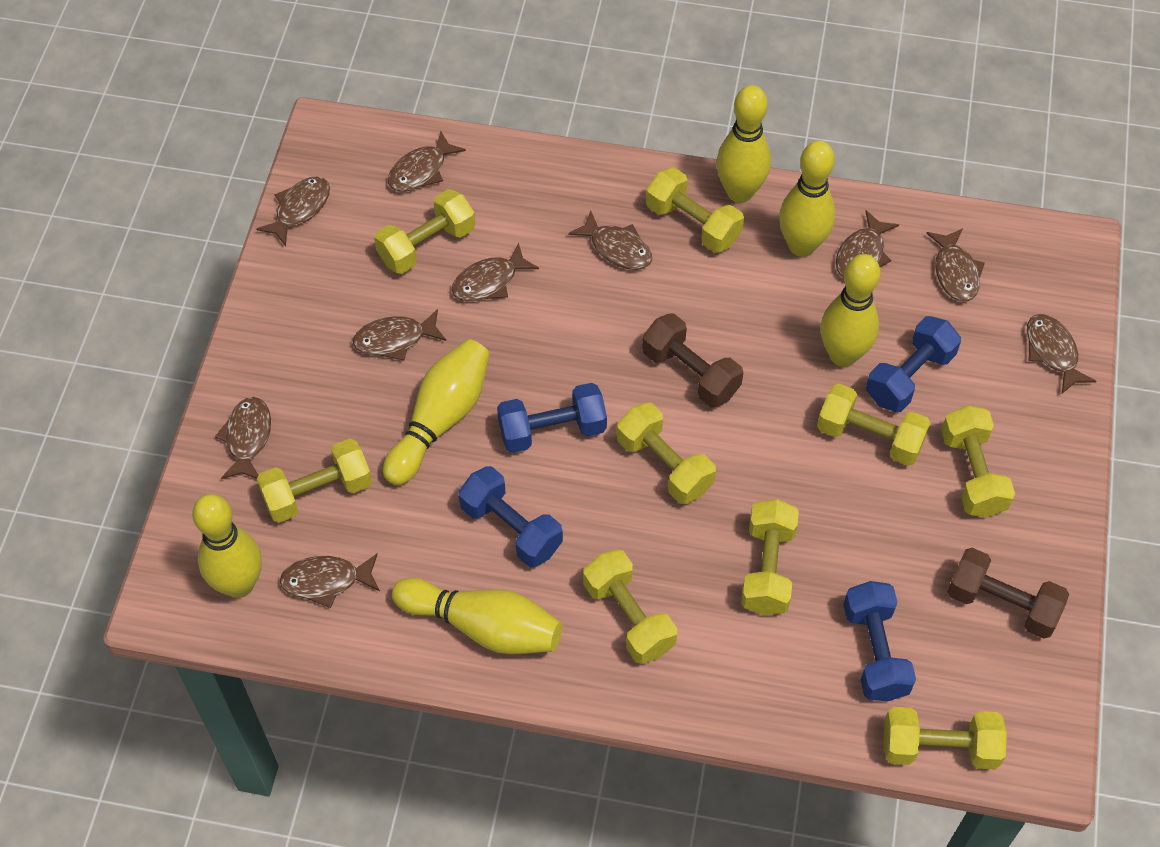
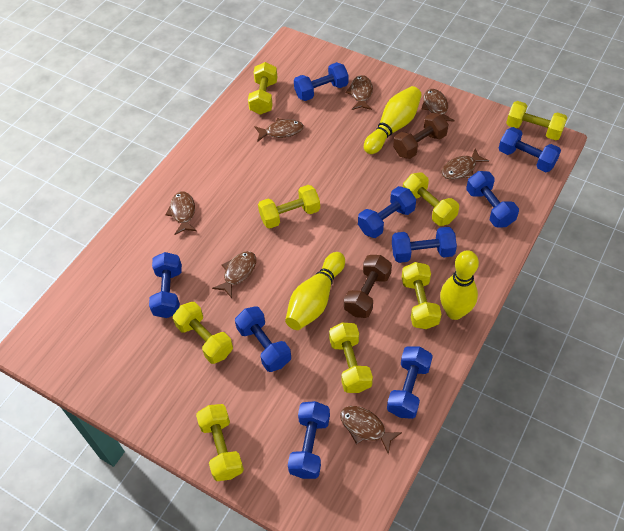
blue dumbbell: 4 -> 9
brown fish: 10 -> 7
yellow bowling pin: 6 -> 3
yellow dumbbell: 9 -> 8

